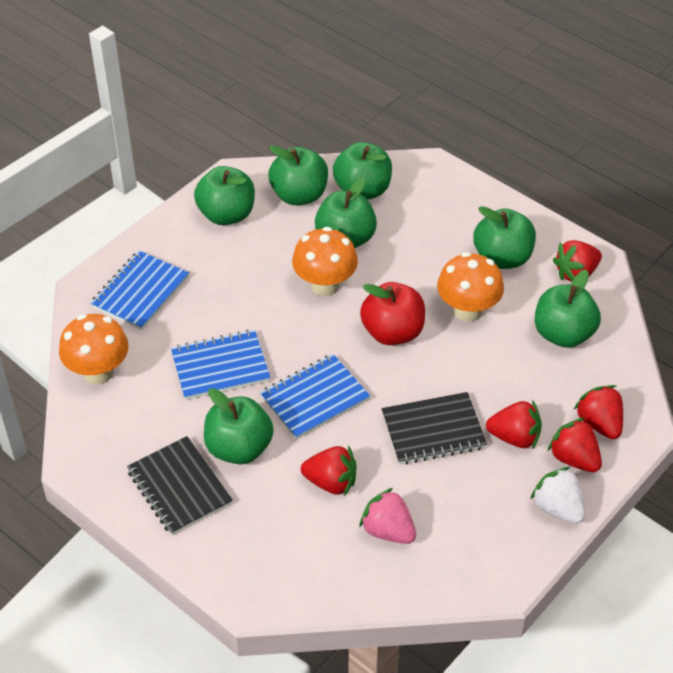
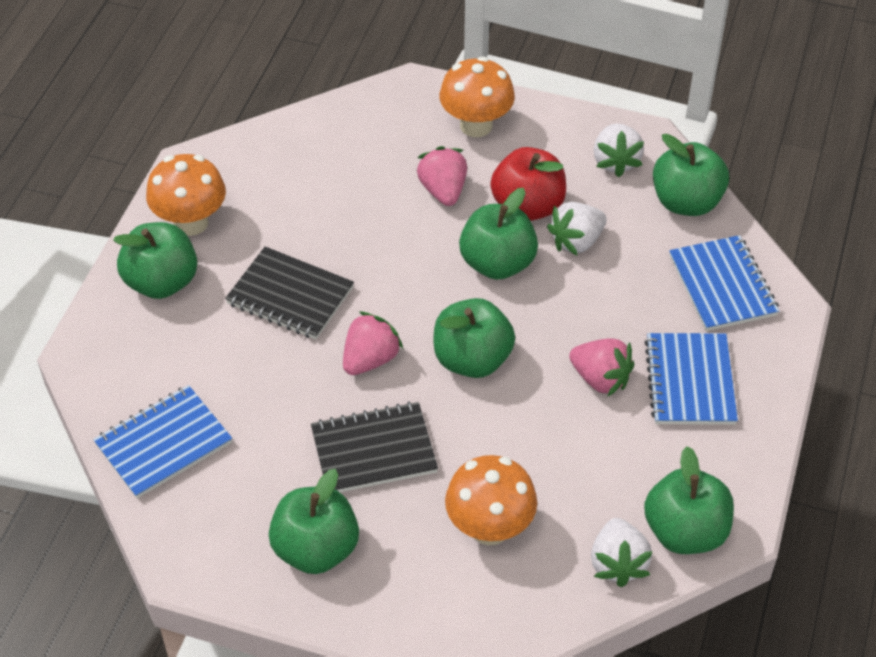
green apple: 7 -> 6
pink strawberry: 1 -> 3
red strawberry: 5 -> 0
white strawberry: 1 -> 3

